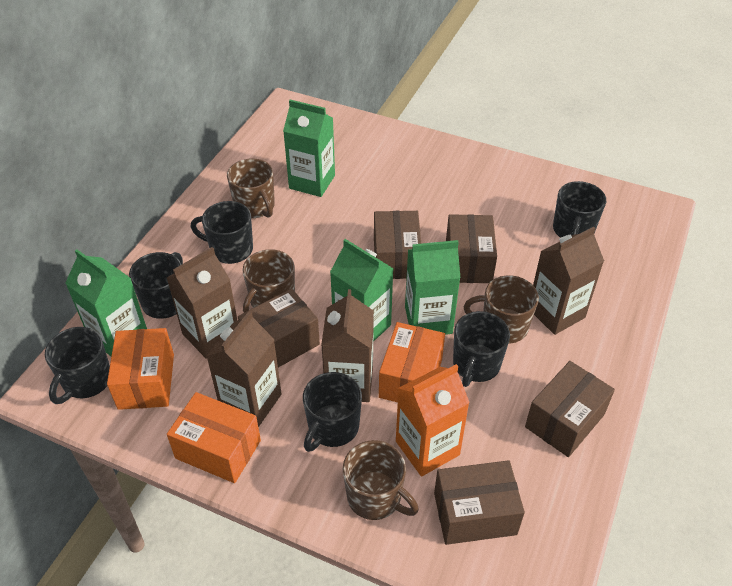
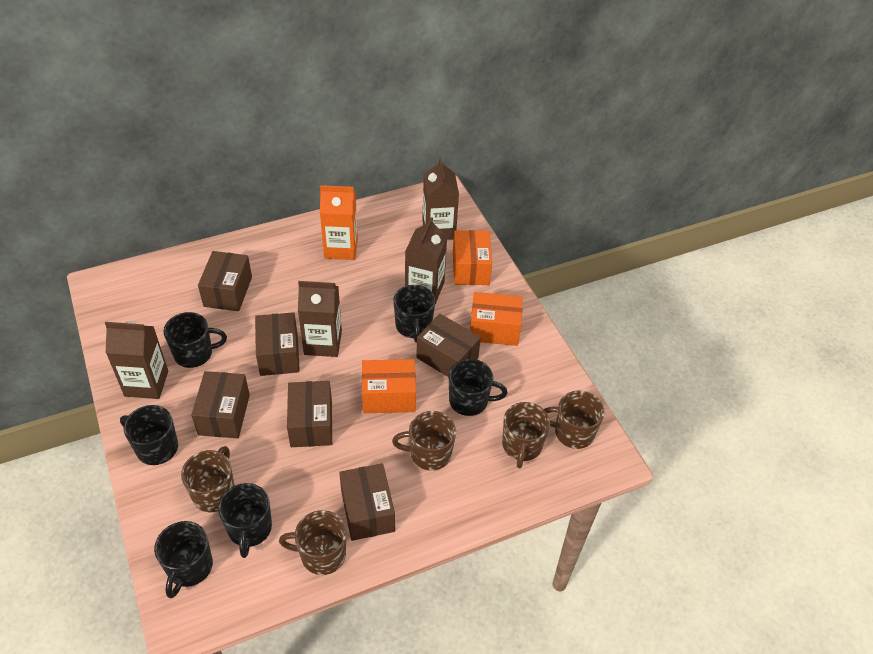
brown box: 5 -> 6
brown mug: 4 -> 5
green carton: 4 -> 0

